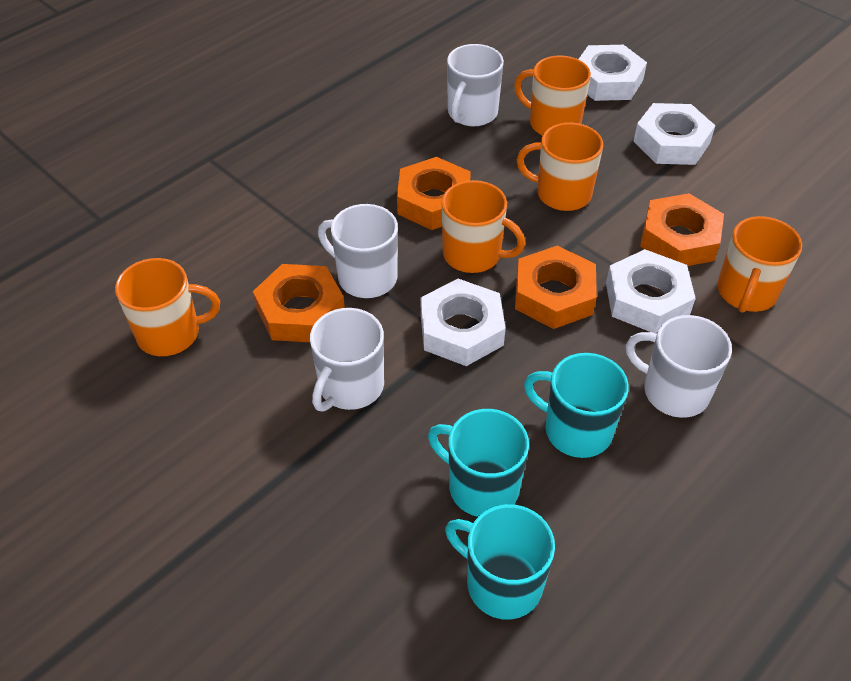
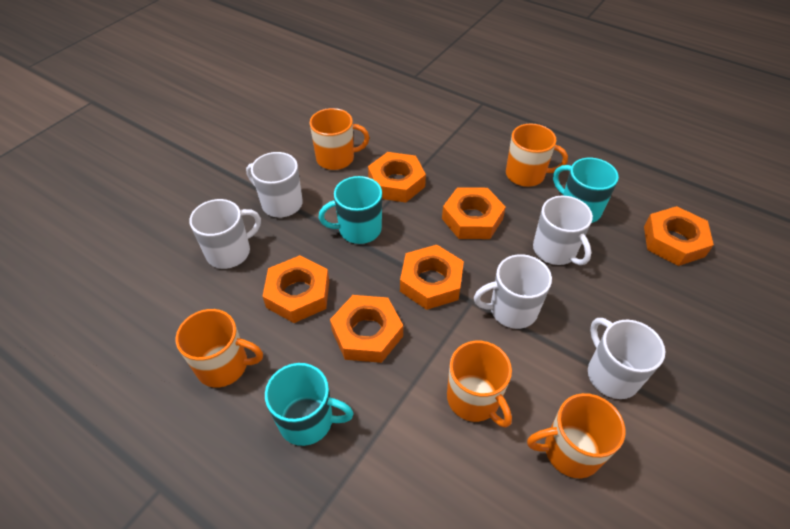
orange nut: 4 -> 6
white mug: 4 -> 5
white nut: 4 -> 0

